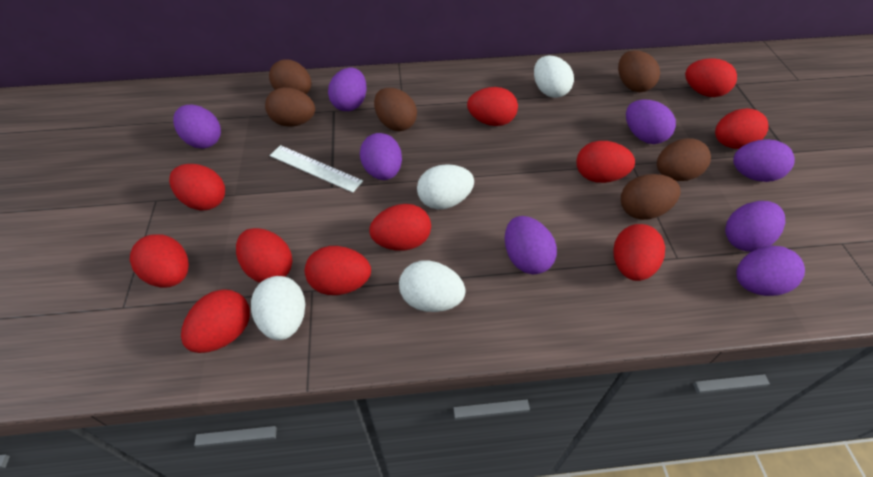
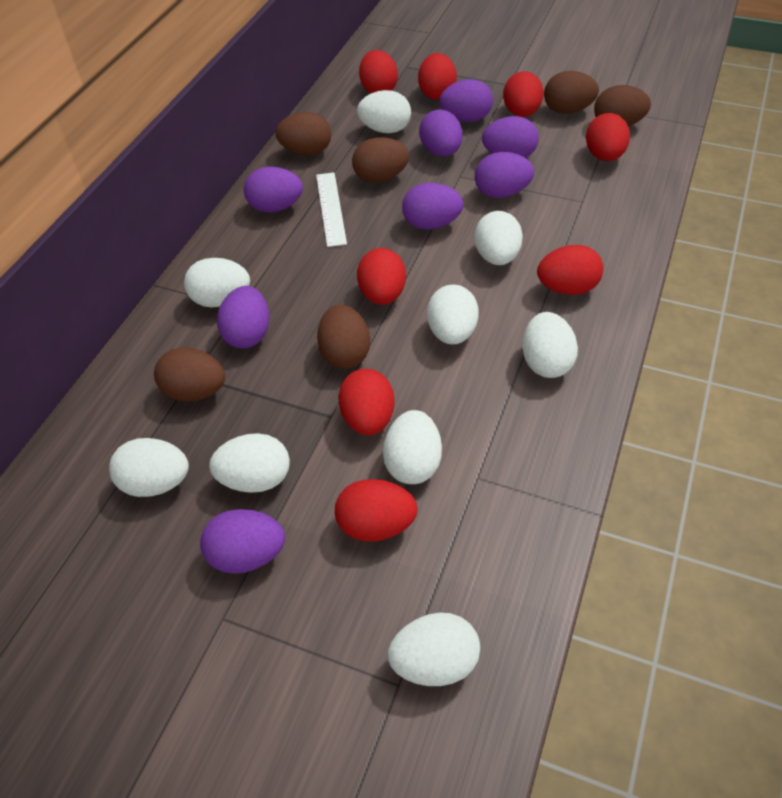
red egg: 11 -> 8
white egg: 4 -> 9

